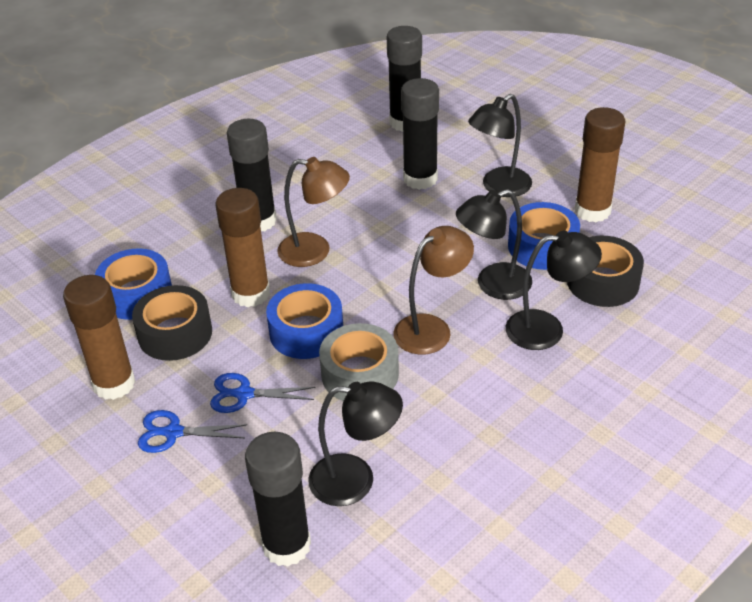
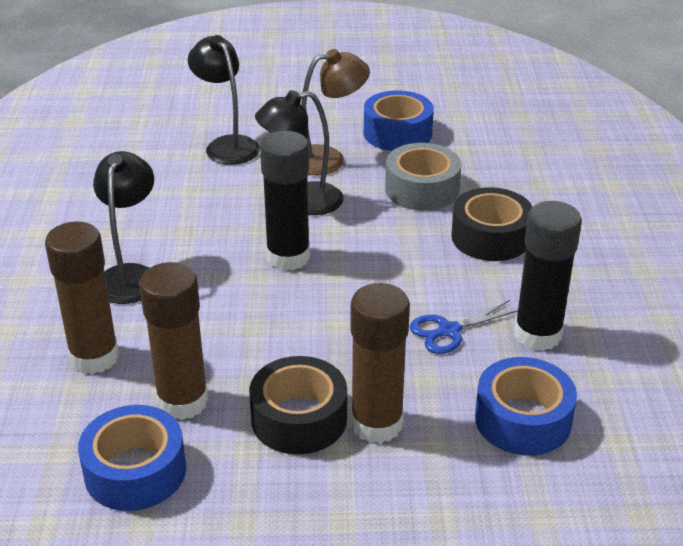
black glue stick: 4 -> 2
black lamp: 4 -> 3
blue scissors: 2 -> 1
brown lamp: 2 -> 1

